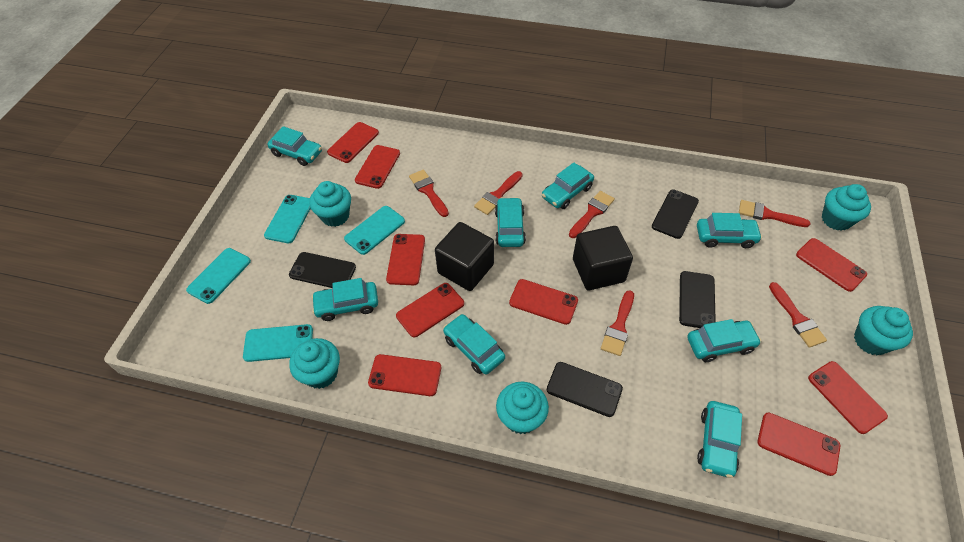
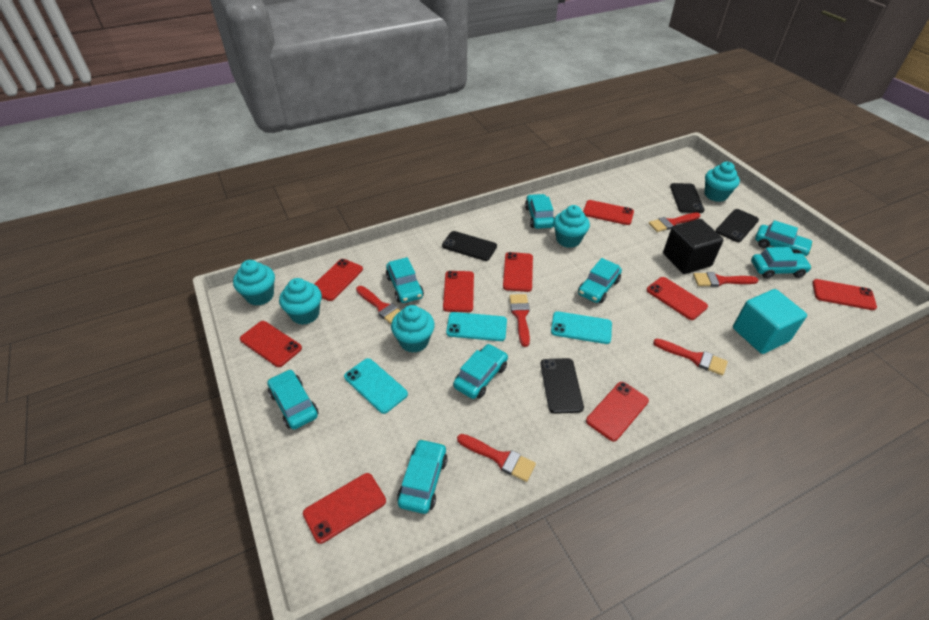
black cube: 2 -> 1
turquoise cube: 0 -> 1
turquoise phone: 4 -> 3

